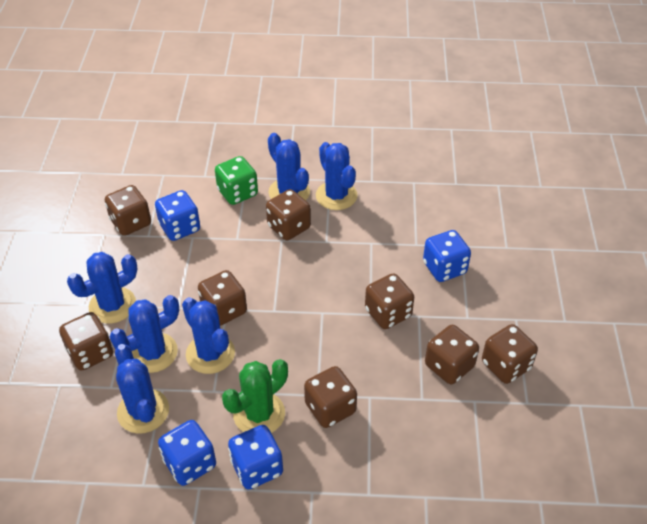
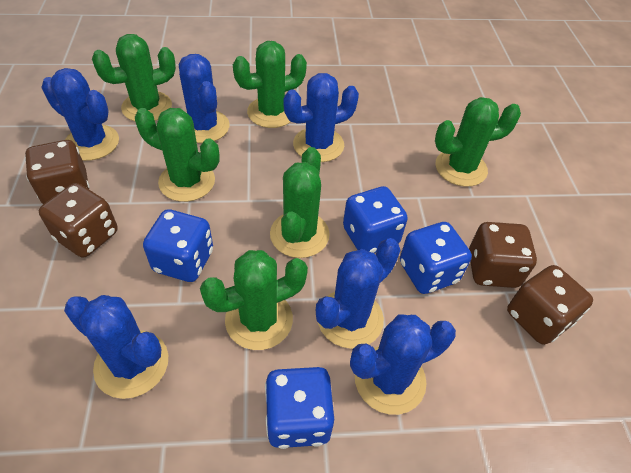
brown dice: 8 -> 4
green cactus: 1 -> 6
green dice: 1 -> 0

